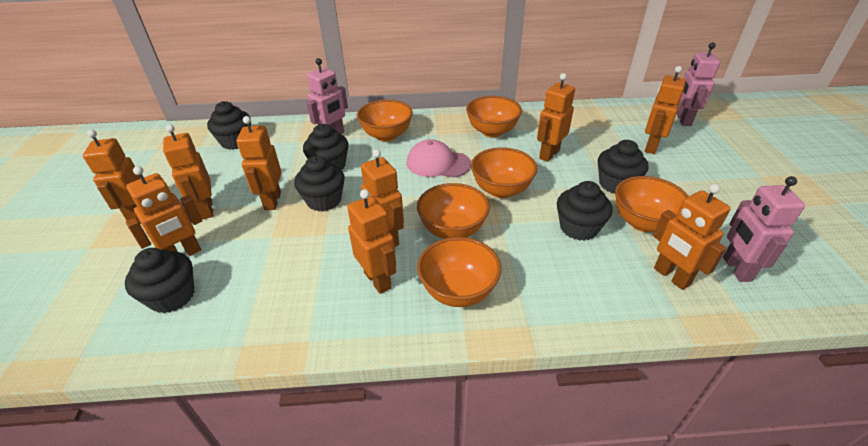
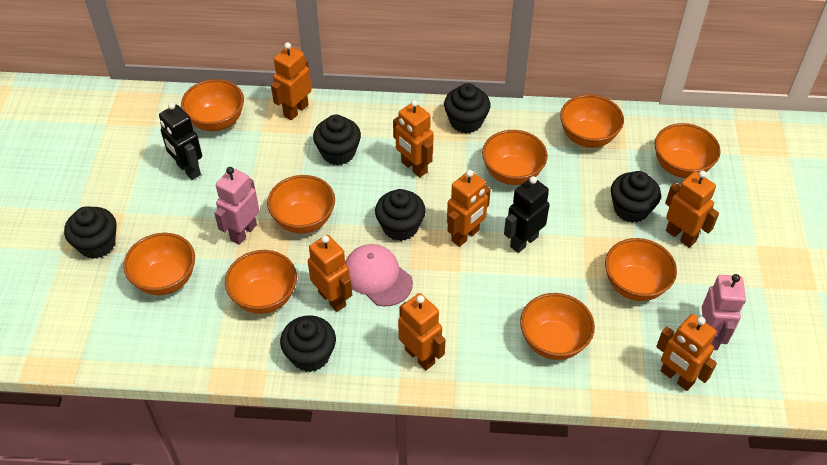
black robot: 0 -> 2
orange bowl: 6 -> 9
orange robot: 9 -> 7
pink robot: 3 -> 2

